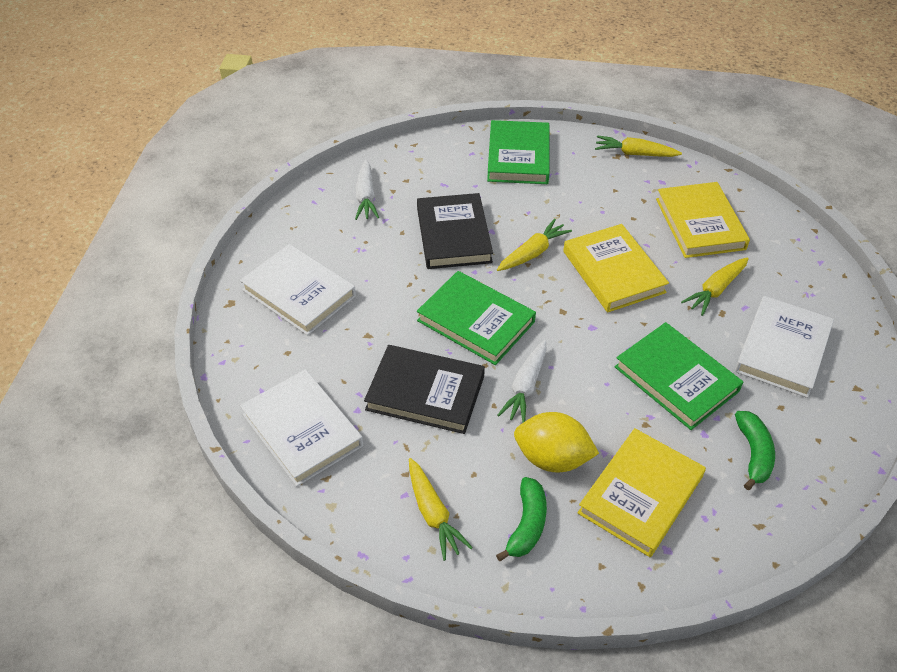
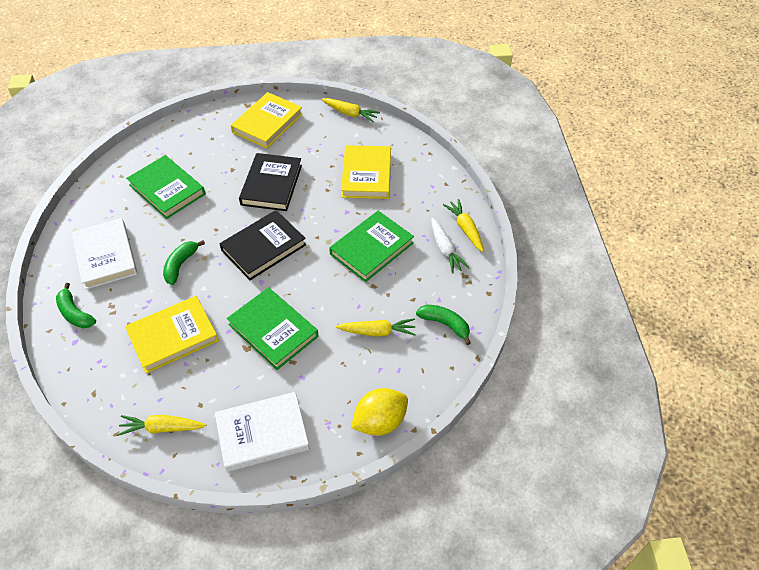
green banana: 2 -> 3
white book: 3 -> 2
white carrot: 2 -> 1

